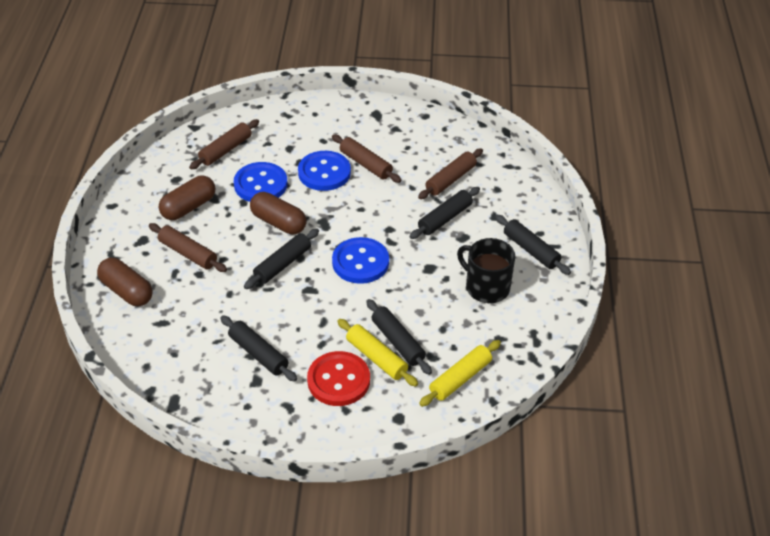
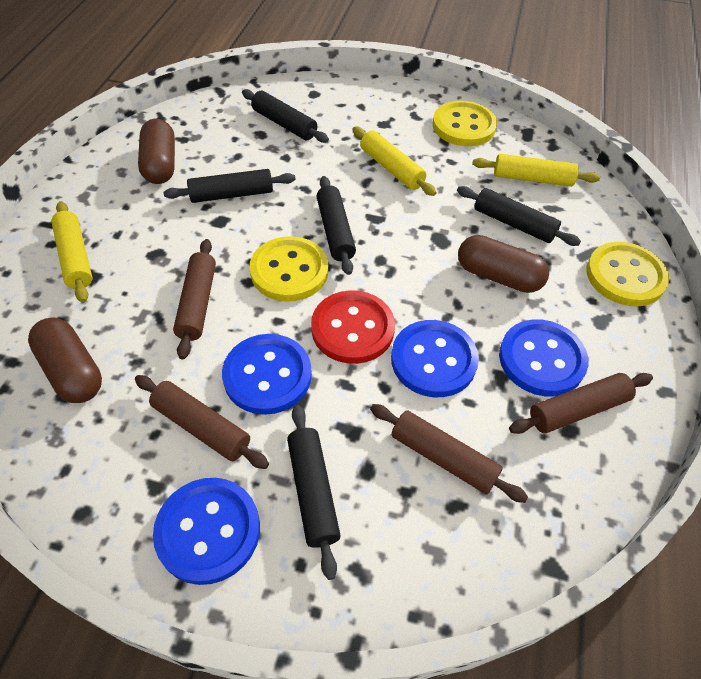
black mug: 1 -> 0
blue button: 3 -> 4
yellow button: 0 -> 3
yellow rolling pin: 2 -> 3

